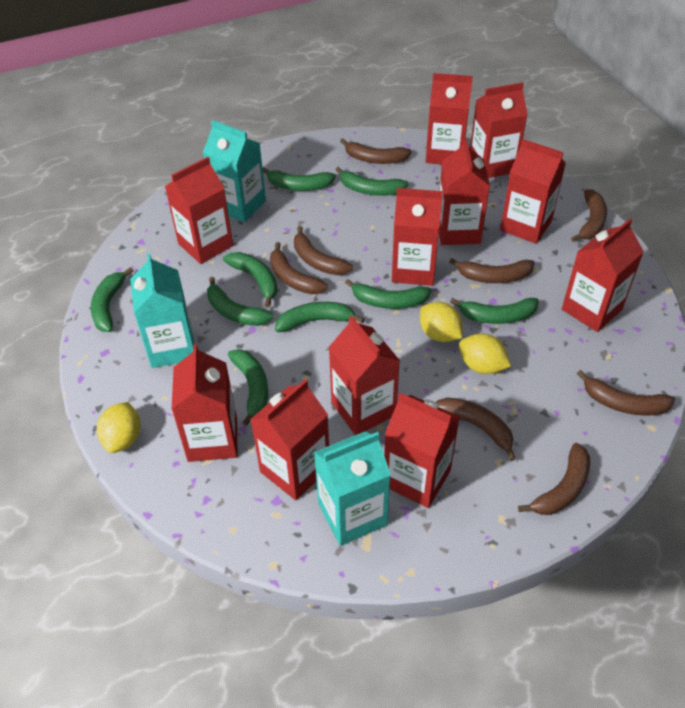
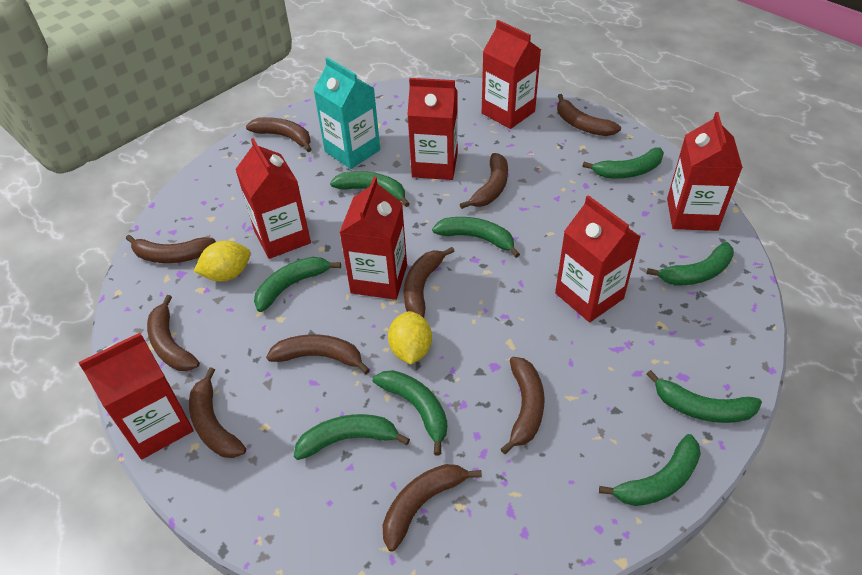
brown banana: 8 -> 10
red carton: 11 -> 7
turquoise carton: 3 -> 1
yellow lemon: 3 -> 2

